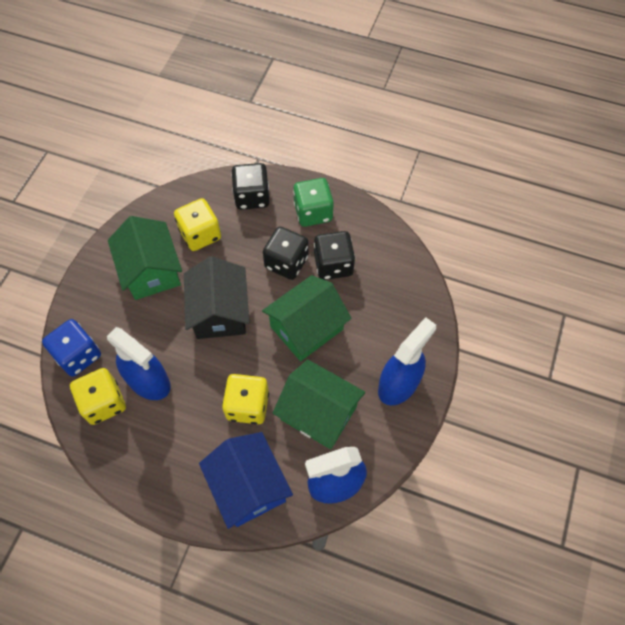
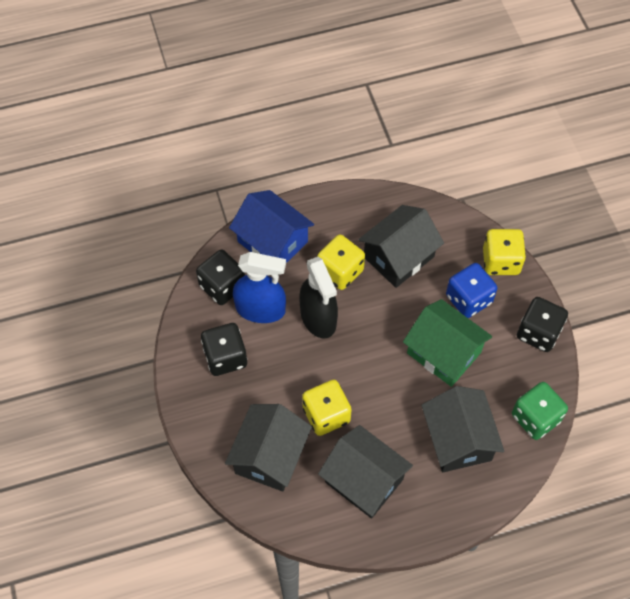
black house: 1 -> 4
black spray bottle: 0 -> 1
blue spray bottle: 3 -> 1
green house: 3 -> 1

